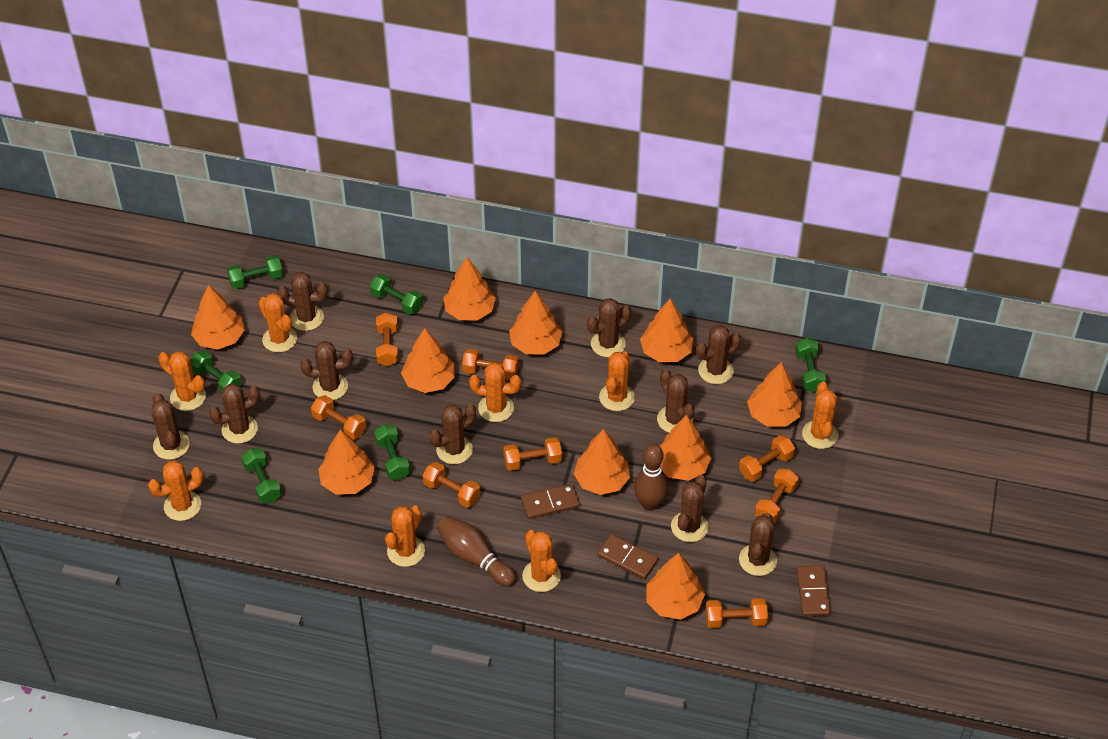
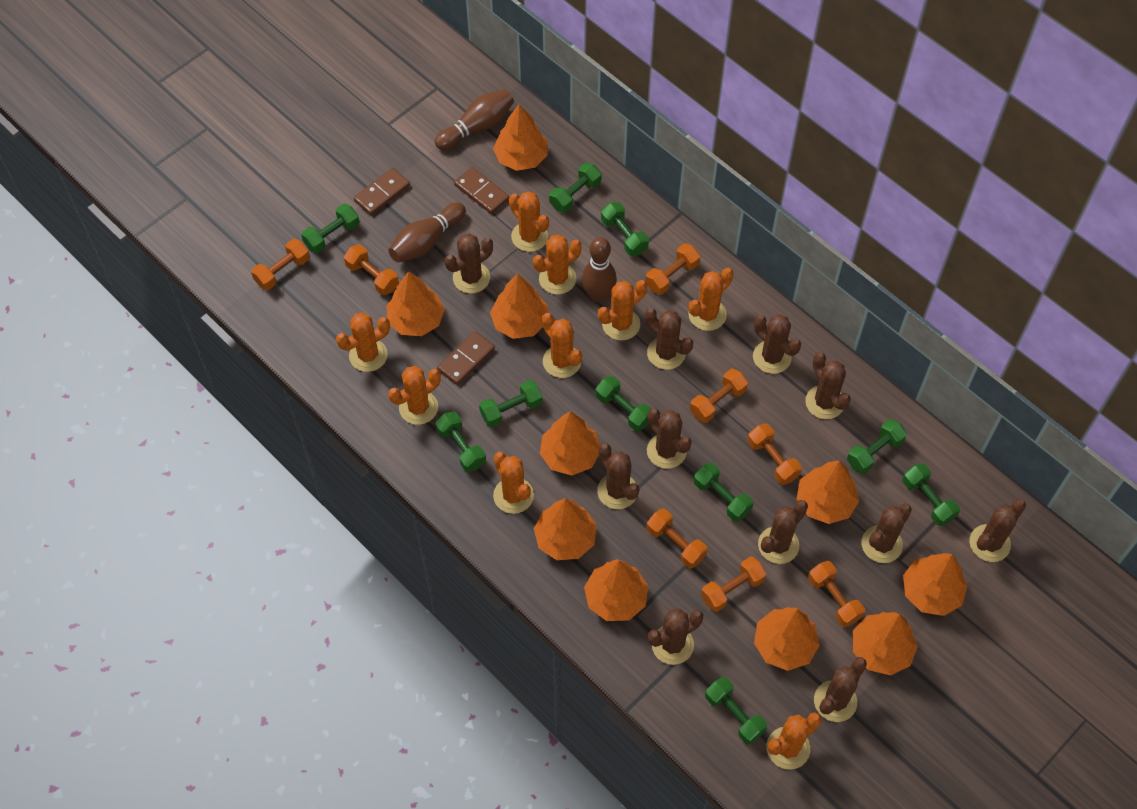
brown bowling pin: 2 -> 3
brown cactus: 10 -> 11
green dumbbell: 6 -> 10
orange cactus: 8 -> 9

